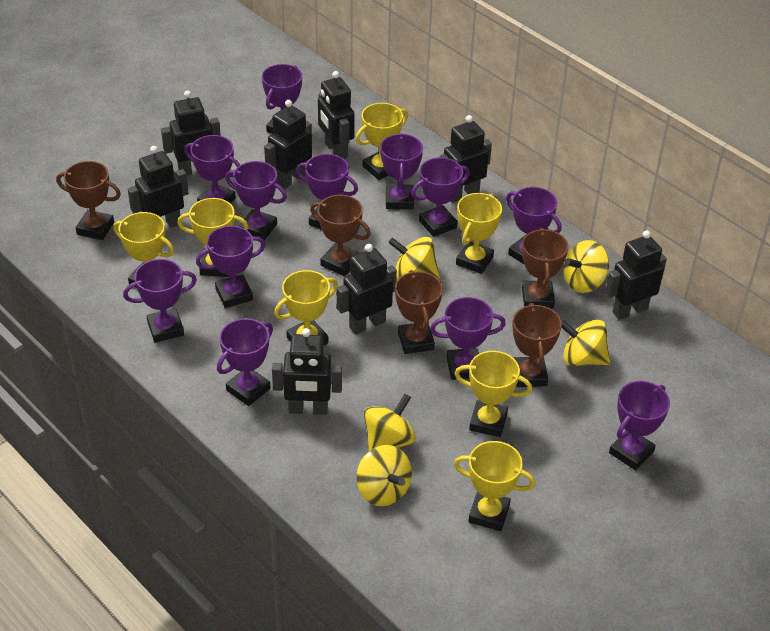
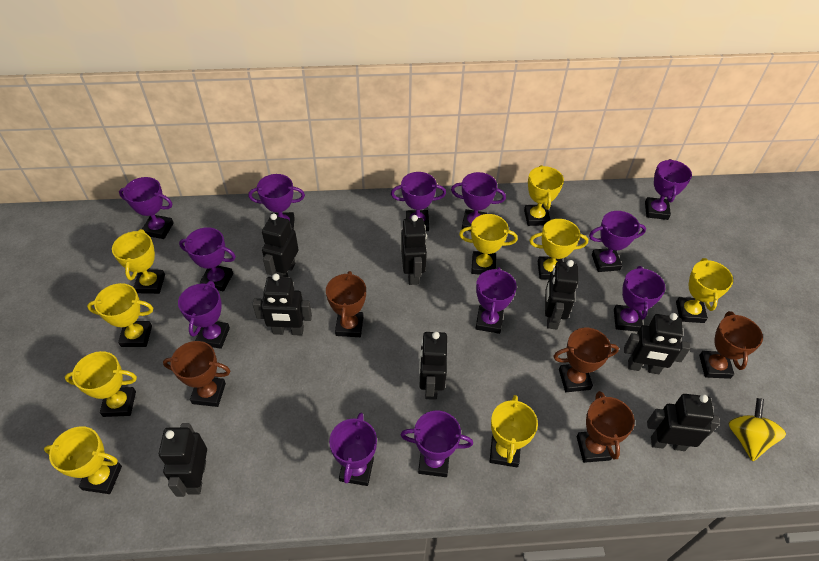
yellow spinning top: 5 -> 1
yellow trophy: 7 -> 9

